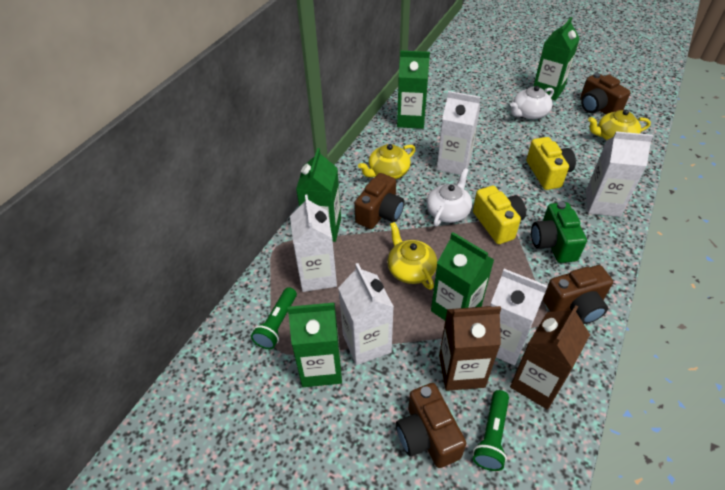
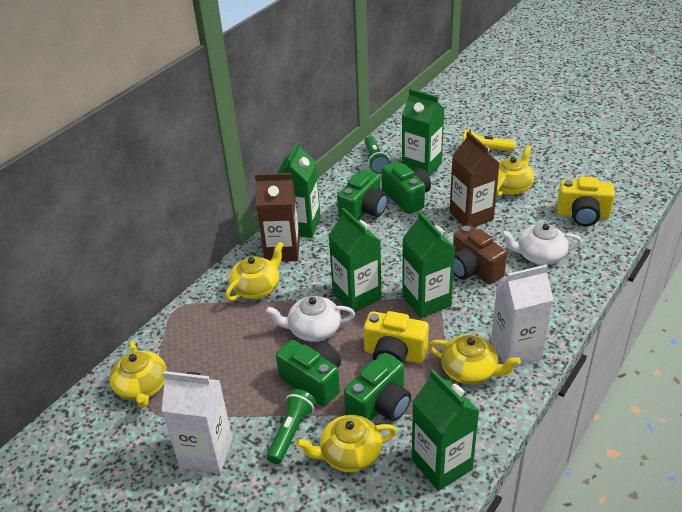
brown camera: 4 -> 1
green camera: 1 -> 4
white carton: 5 -> 2
yellow flashlight: 0 -> 1
yellow teapot: 3 -> 5

